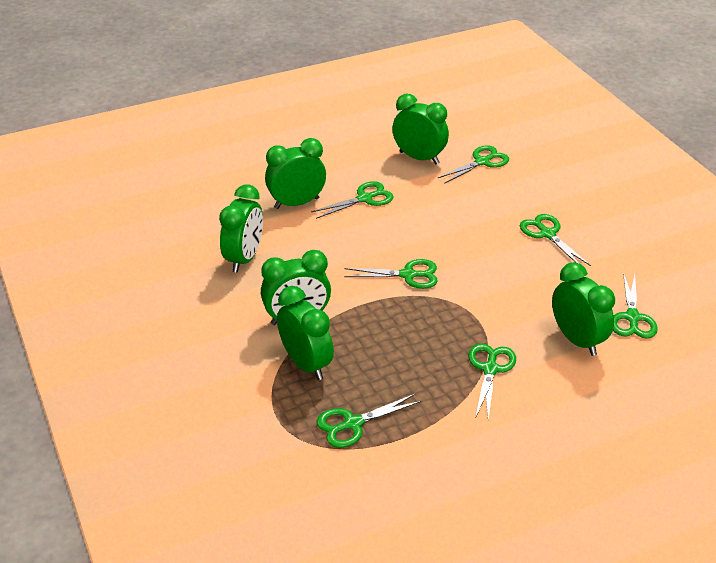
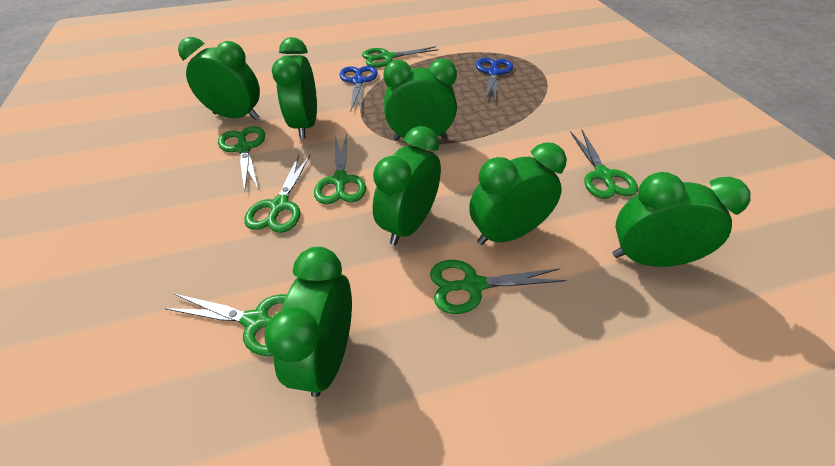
blue scissors: 0 -> 2
green clock: 6 -> 7

